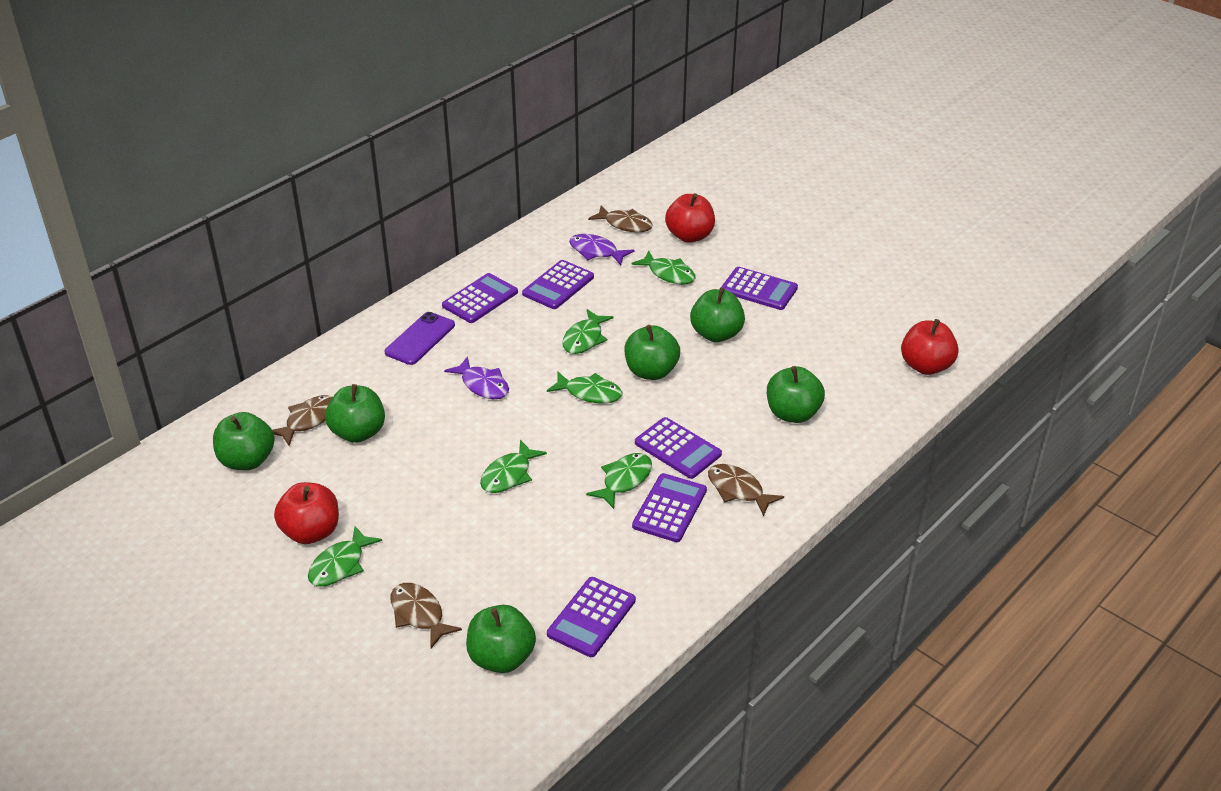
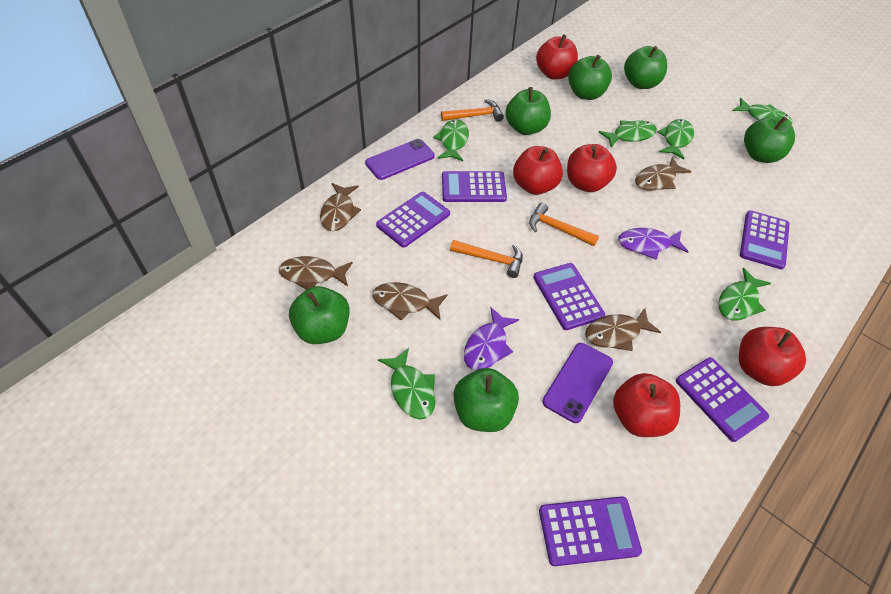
brown fish: 4 -> 5
orange hammer: 0 -> 3
purple phone: 1 -> 2
red apple: 3 -> 5

